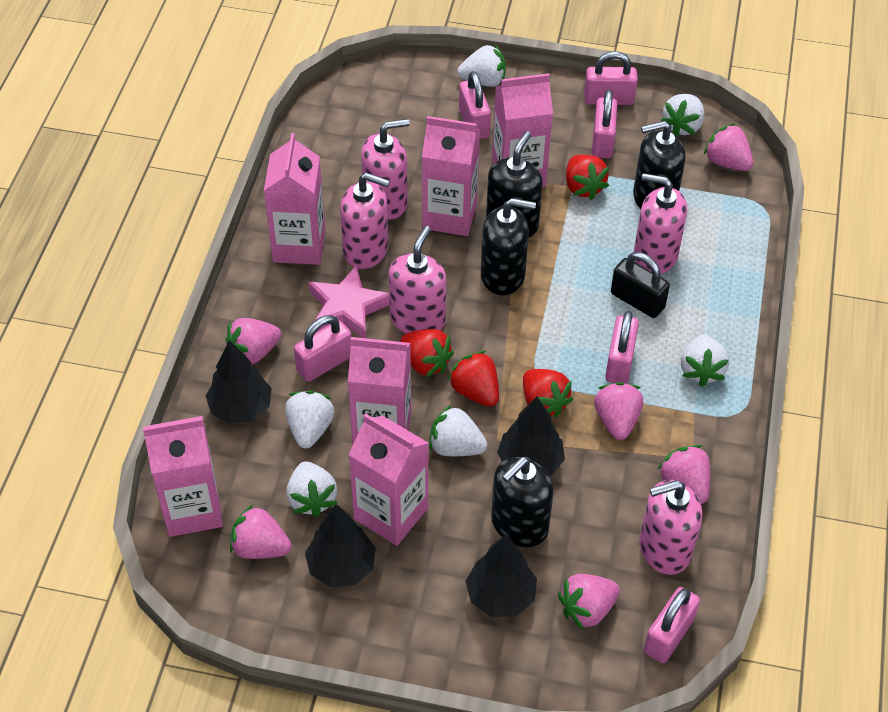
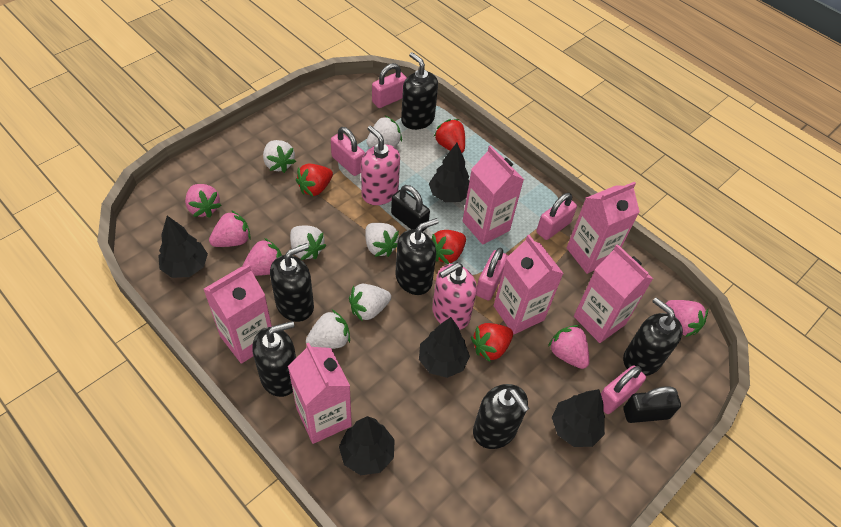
black padlock: 1 -> 2
black soap dispenser: 4 -> 6
black tree: 4 -> 5
pink padlock: 6 -> 5
pink soap dispenser: 5 -> 2
pink star: 1 -> 0
pink strawberry: 6 -> 5

